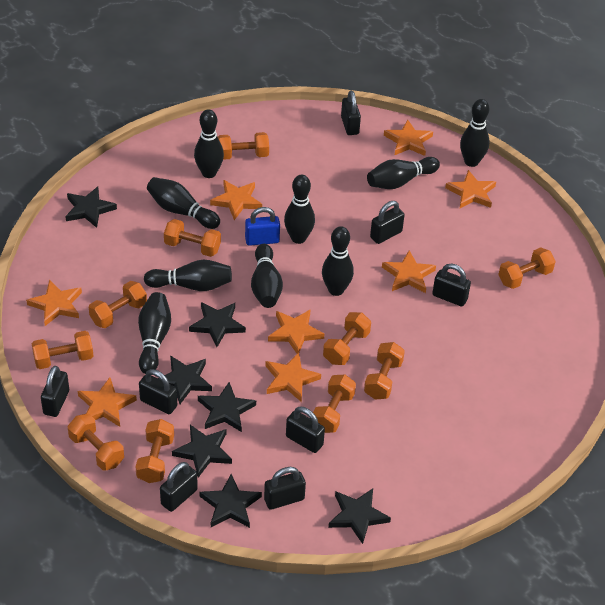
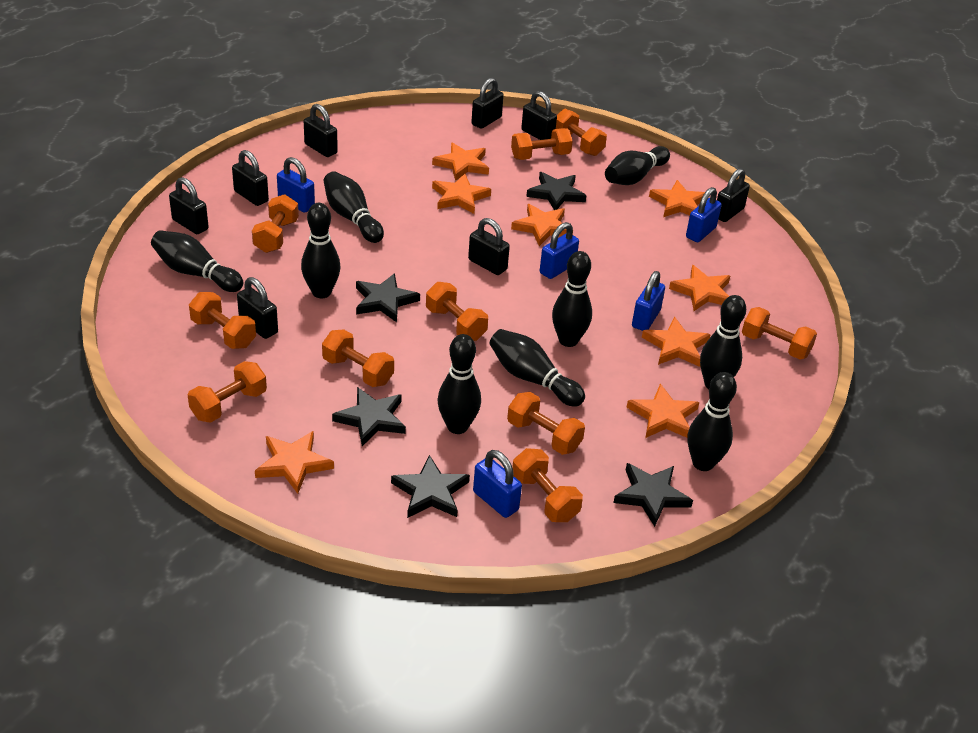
black star: 7 -> 5
blue padlock: 1 -> 5

